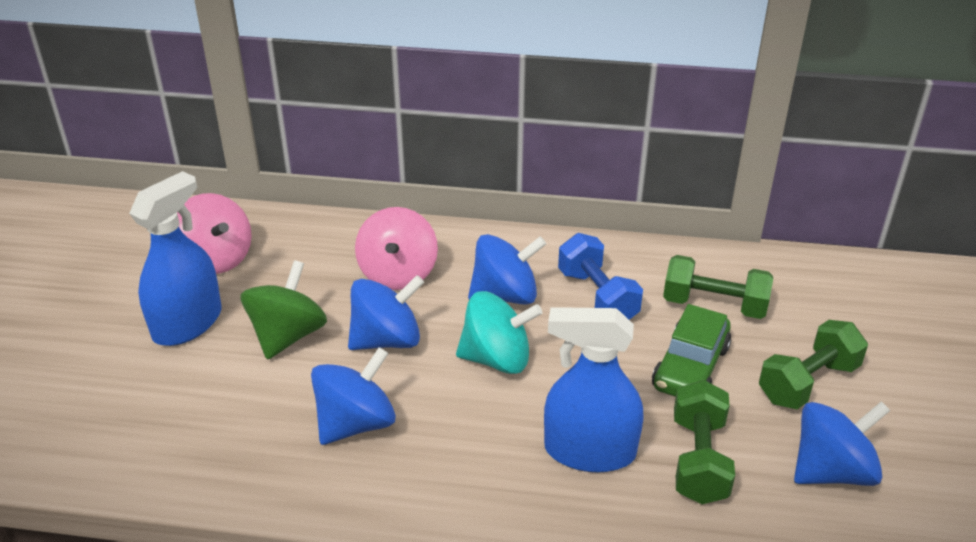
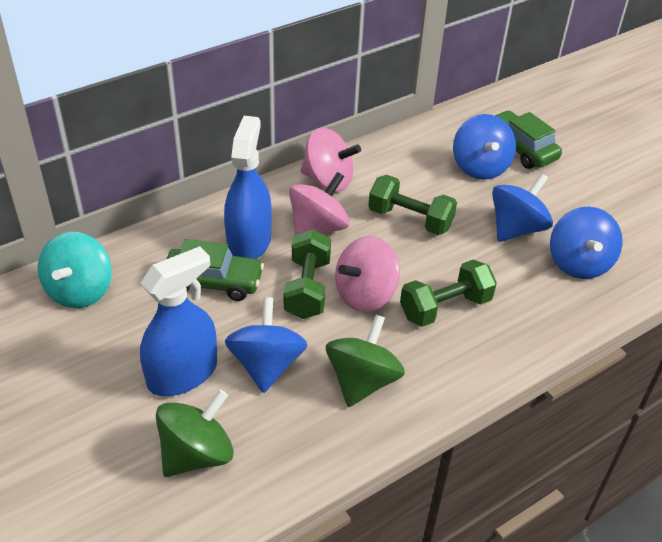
blue dumbbell: 1 -> 0
green car: 1 -> 2
green spinning top: 1 -> 2
pink spinning top: 2 -> 3

